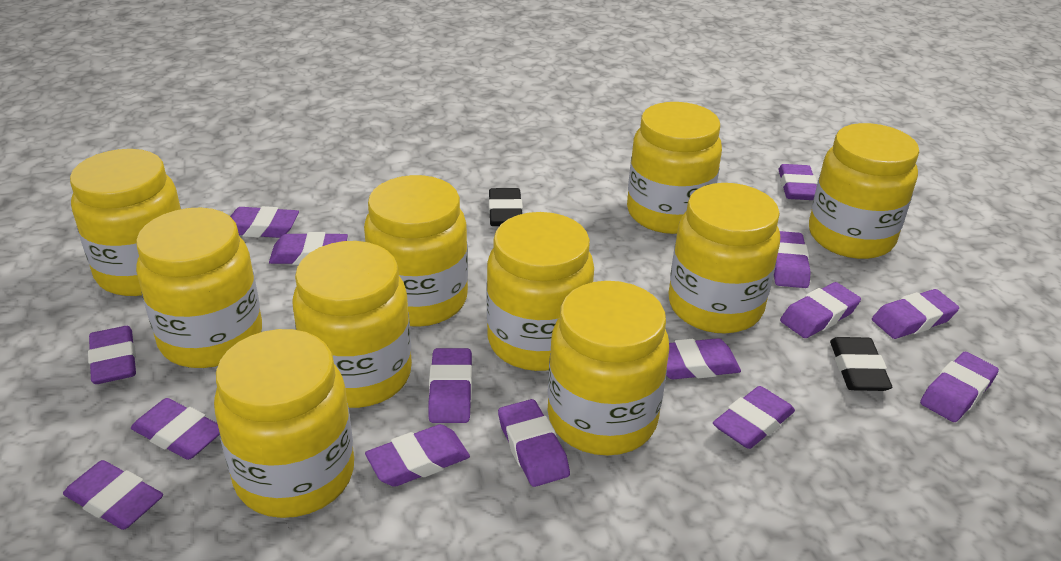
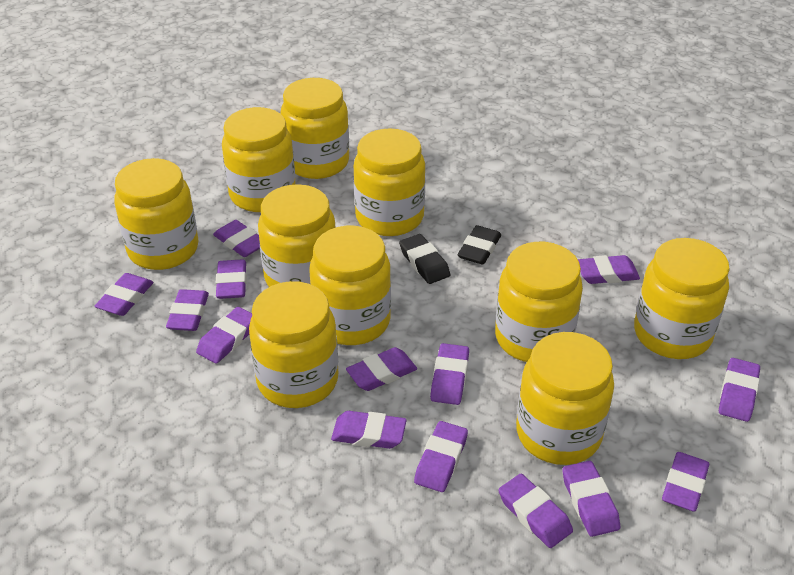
purple eraser: 15 -> 14

